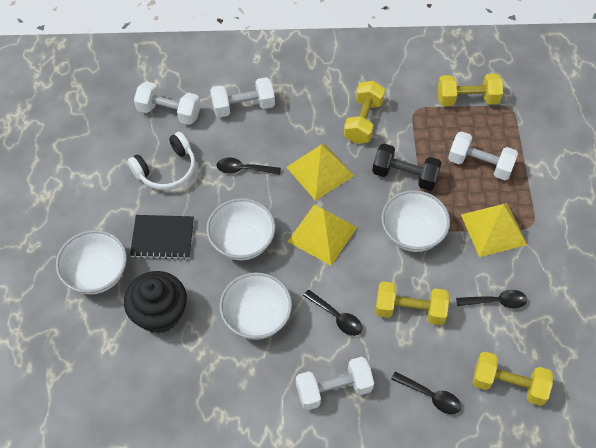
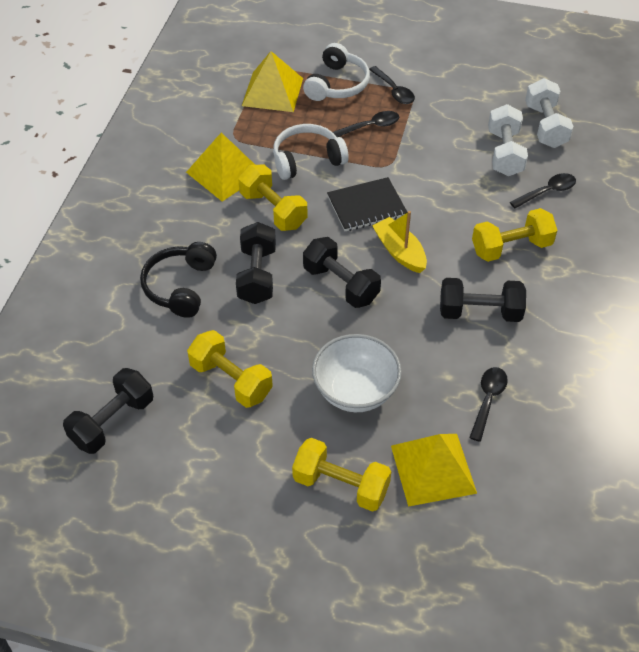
black cupcake: 1 -> 0
black dumbbell: 1 -> 4
black headphones: 0 -> 1
white bowl: 4 -> 1
white dumbbell: 4 -> 2
white headphones: 1 -> 2
yellow boat: 0 -> 1

